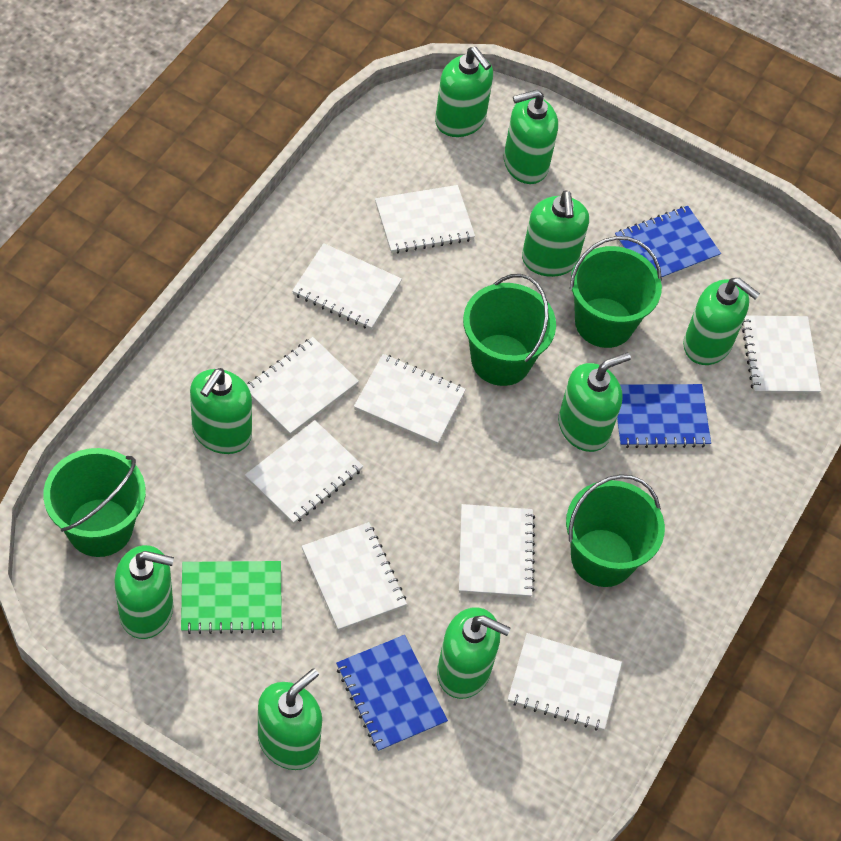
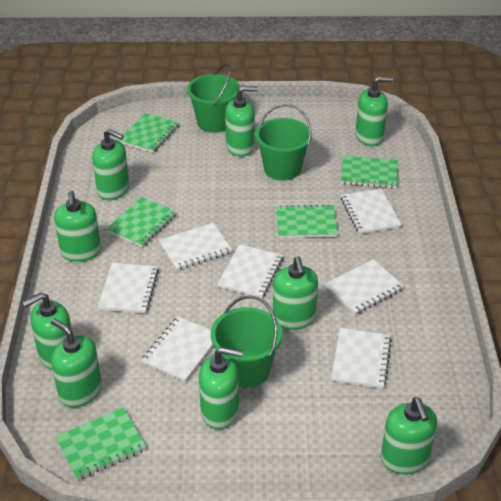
blue notebook: 3 -> 0
green bucket: 4 -> 3
green notebook: 1 -> 5
white notebook: 9 -> 7

